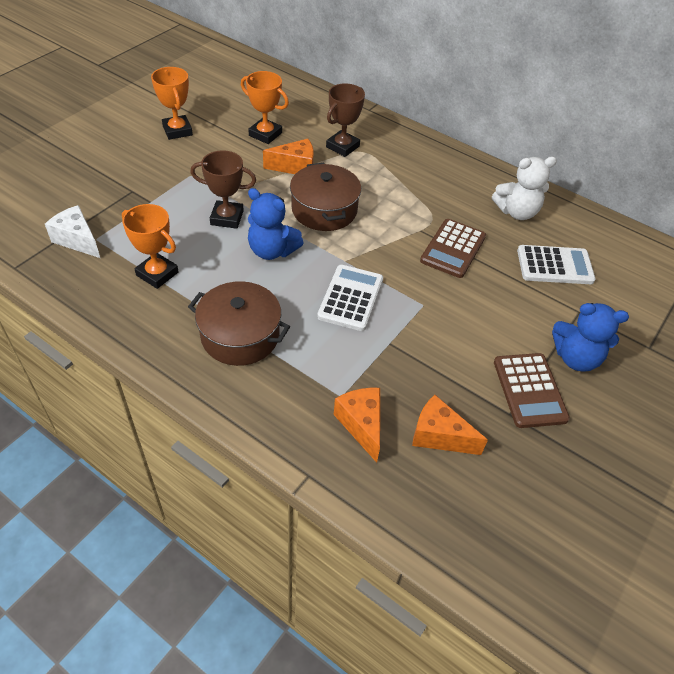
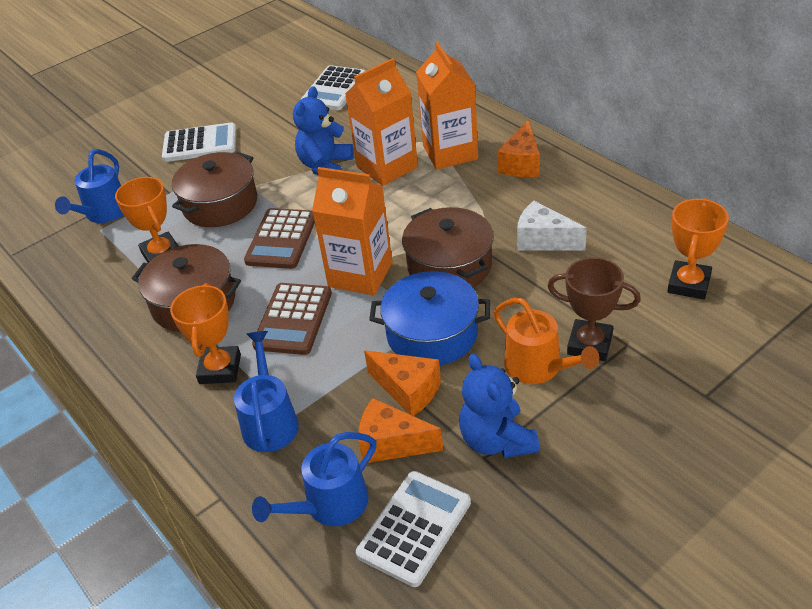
blue pot: 0 -> 1
blue watering can: 0 -> 3
brown pot: 2 -> 3
brown trophy: 2 -> 1
orange carton: 0 -> 3
orange watering can: 0 -> 1
white calculator: 2 -> 3
white teddy bear: 1 -> 0

